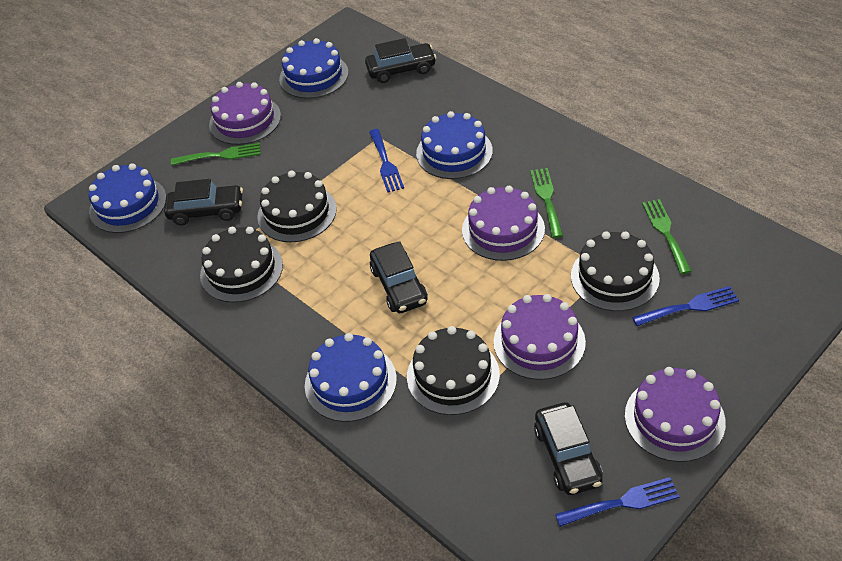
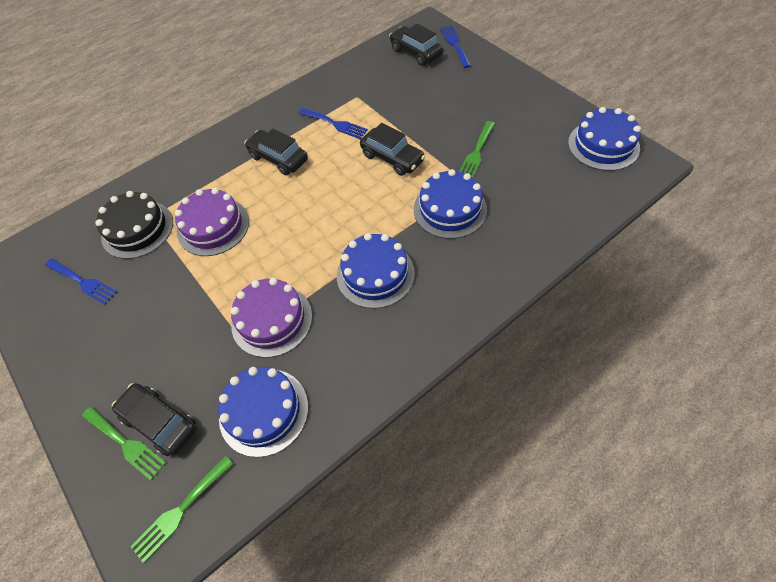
black cake: 4 -> 1
purple cake: 4 -> 2

